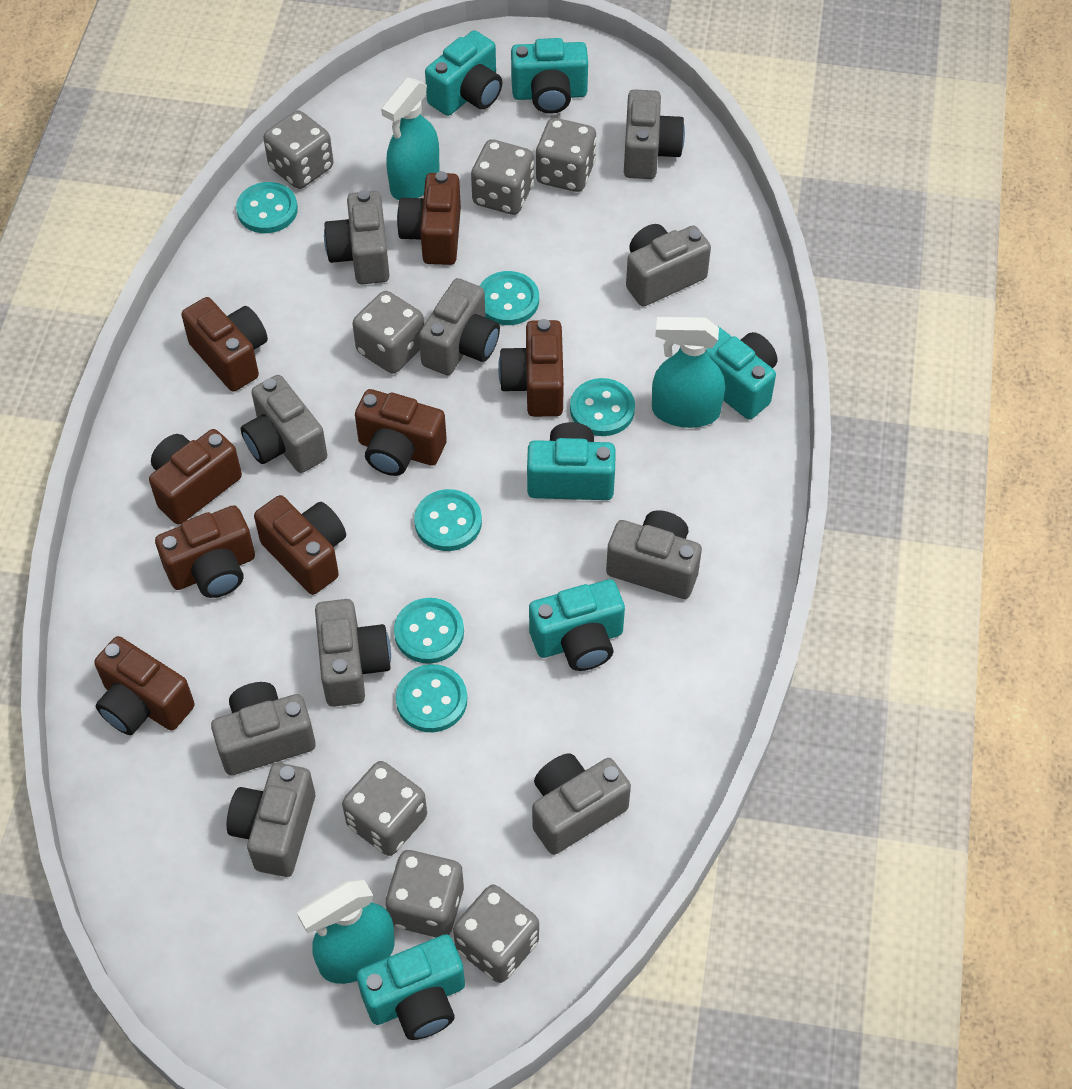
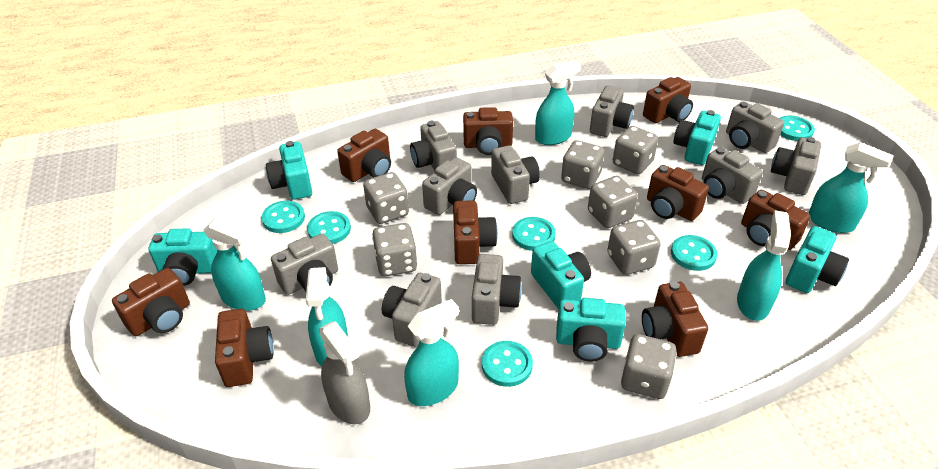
brown camera: 8 -> 9
grey spray bottle: 0 -> 1
turquoise spray bottle: 3 -> 6

